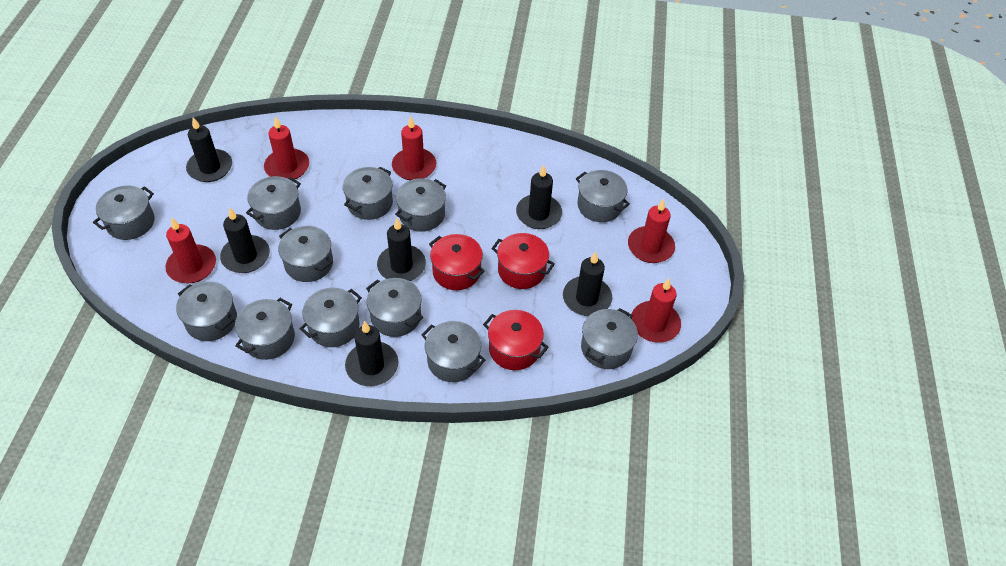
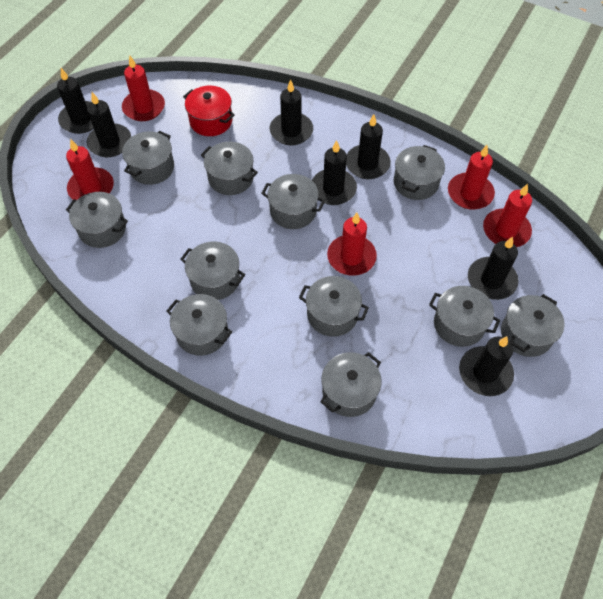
black candle: 6 -> 7
grey pot: 12 -> 11
red pot: 3 -> 1

